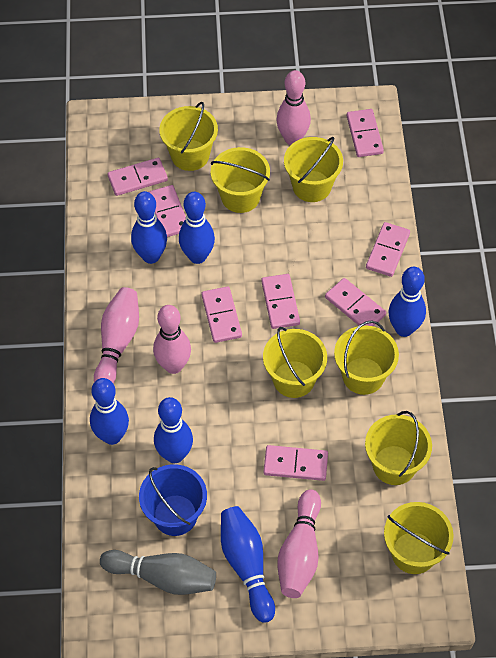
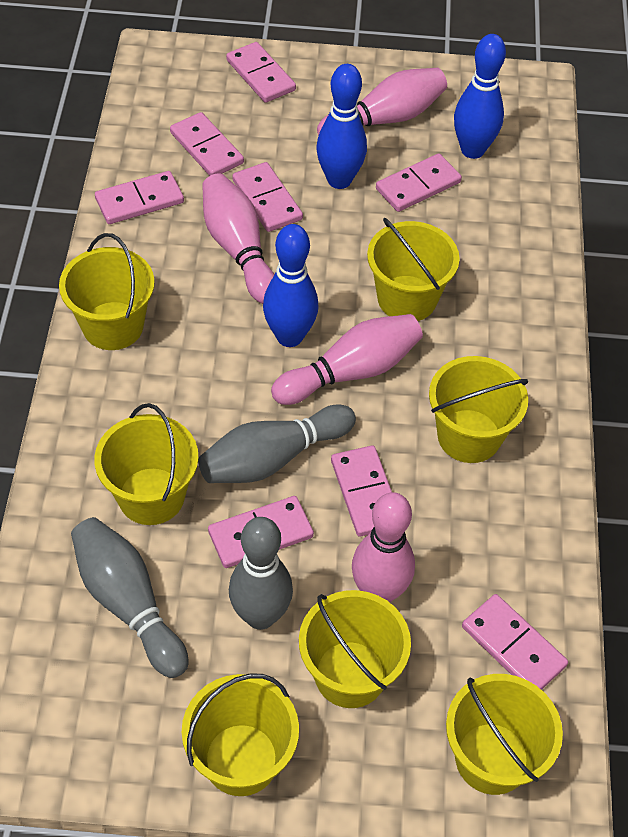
blue bowling pin: 6 -> 3
blue bucket: 1 -> 0
grey bowling pin: 1 -> 3

